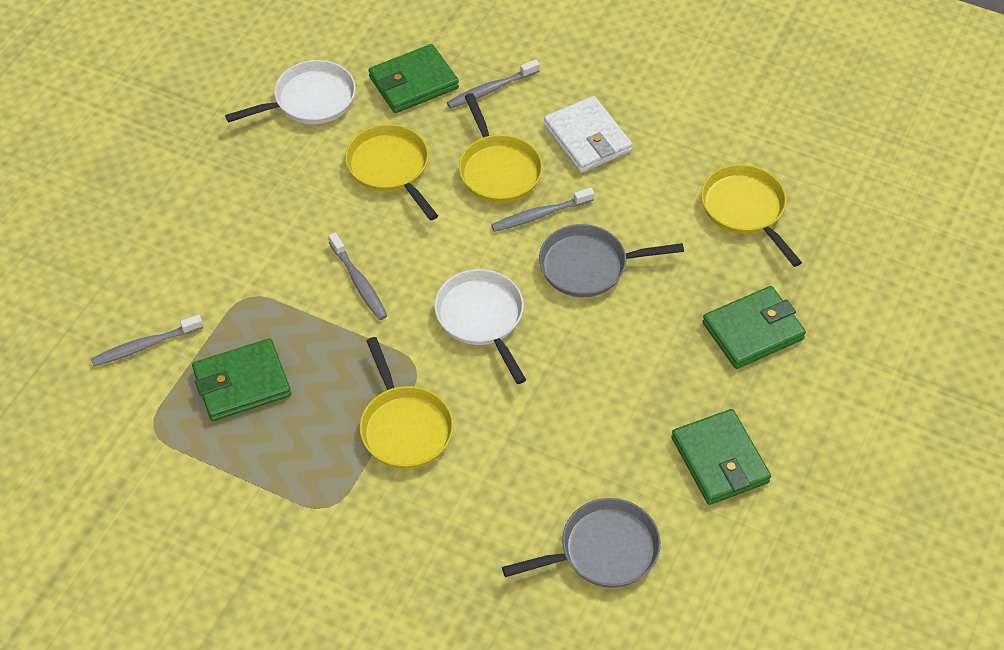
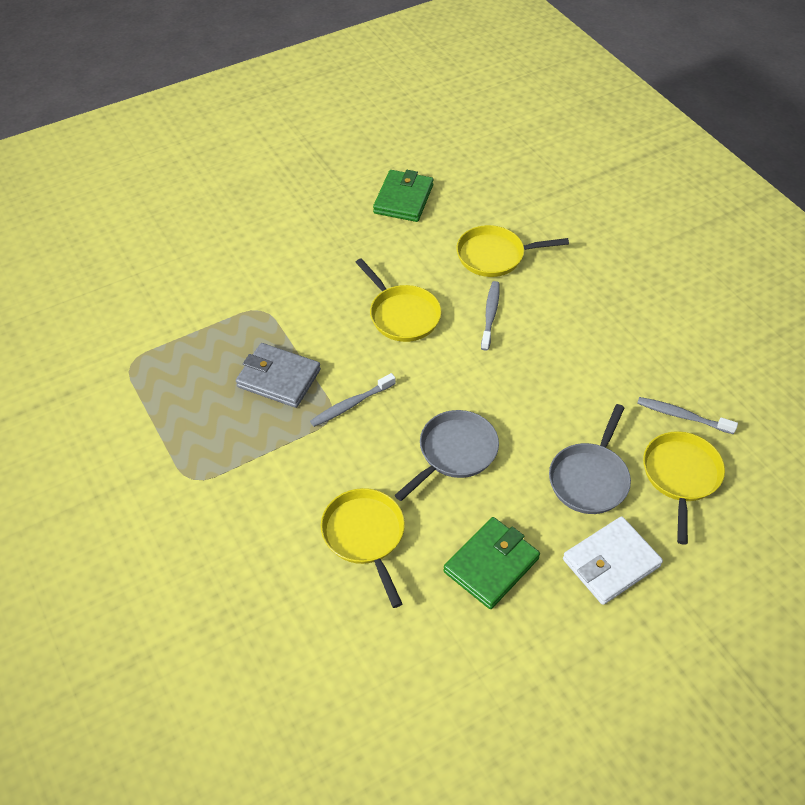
green wallet: 4 -> 2
grey toothbrush: 4 -> 3
grey wallet: 0 -> 1
white pan: 2 -> 0

